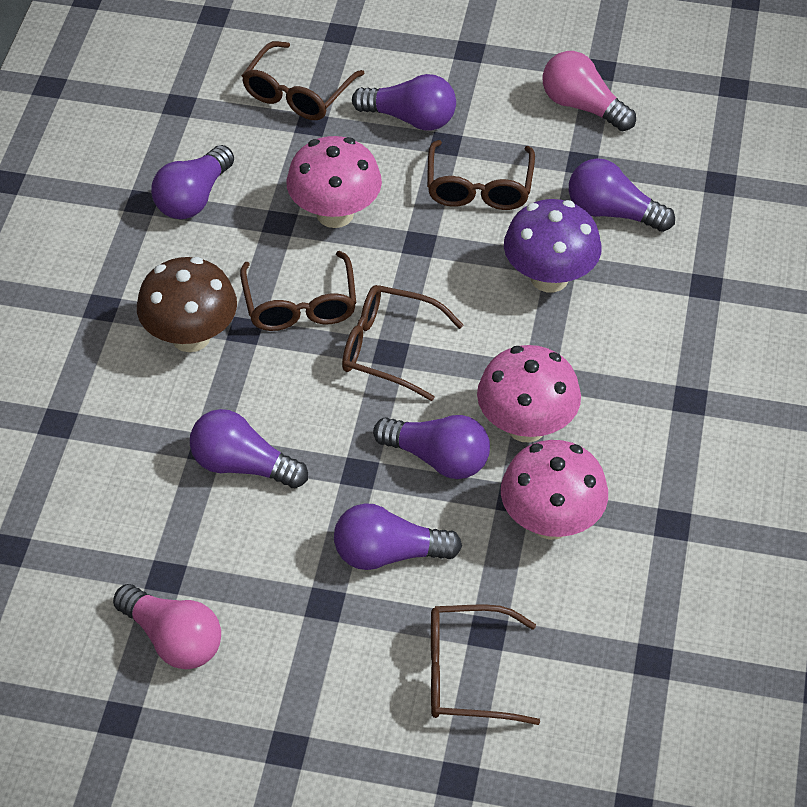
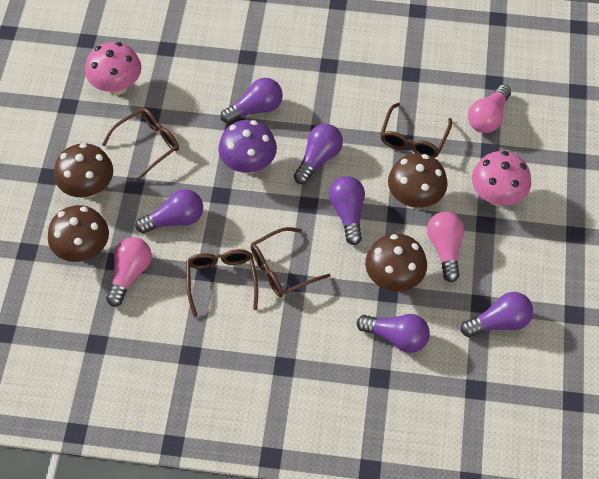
brown glasses: 5 -> 4
brown mushroom: 1 -> 4
pink light bulb: 2 -> 3
pink mushroom: 3 -> 2

